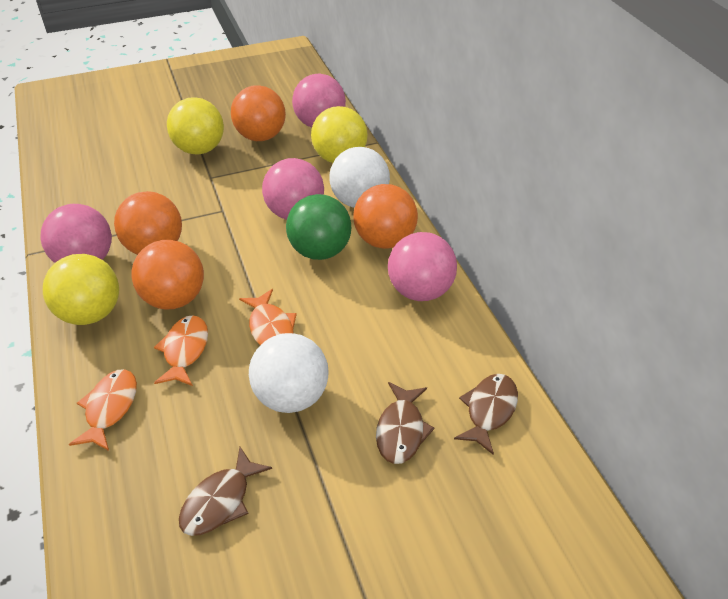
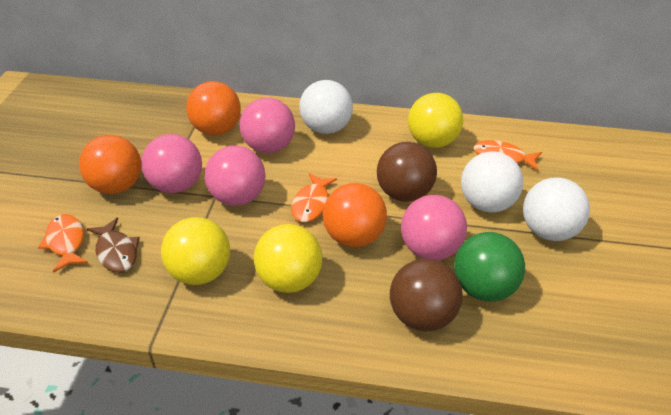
brown ball: 0 -> 2
brown fish: 3 -> 1
orange ball: 4 -> 3
white ball: 2 -> 3

